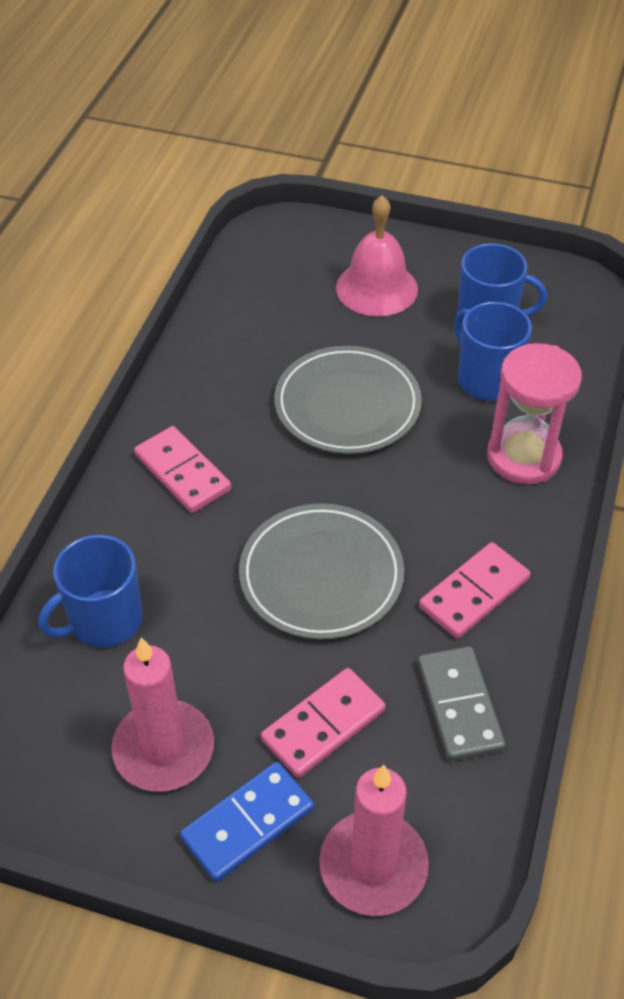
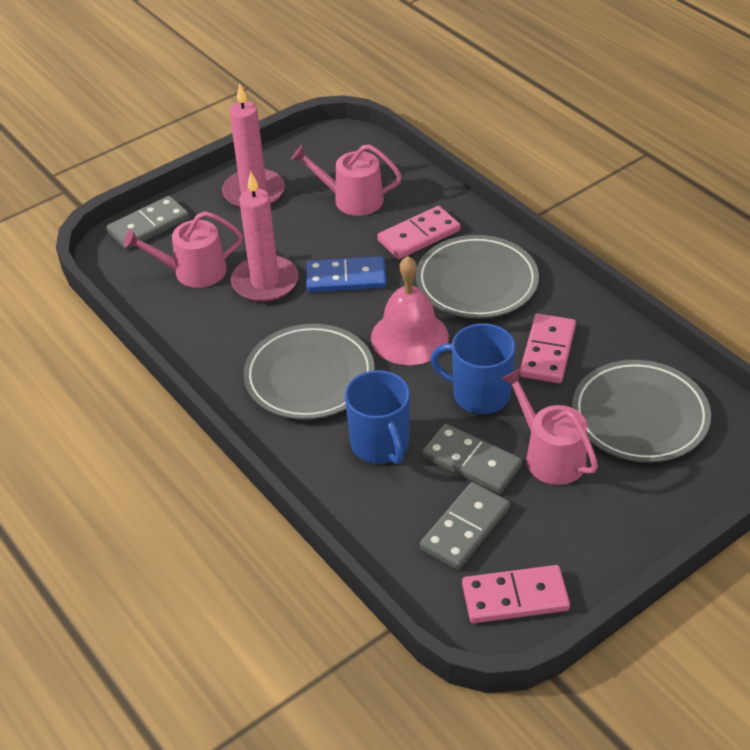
blue mug: 3 -> 2
grey domino: 1 -> 3
grey plate: 2 -> 3
pink hourglass: 1 -> 0
pink watering can: 0 -> 3

